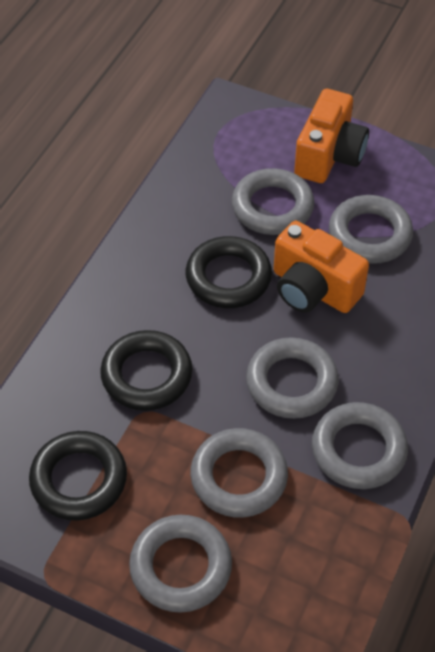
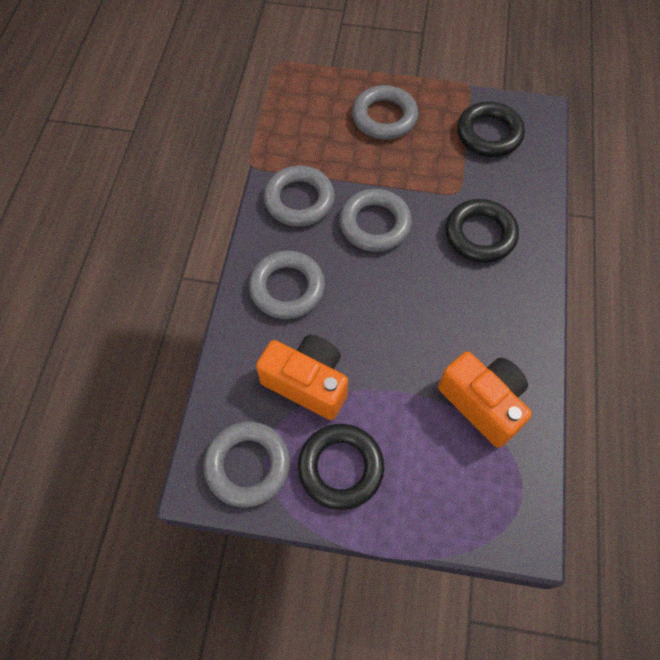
grey ring: 6 -> 5

